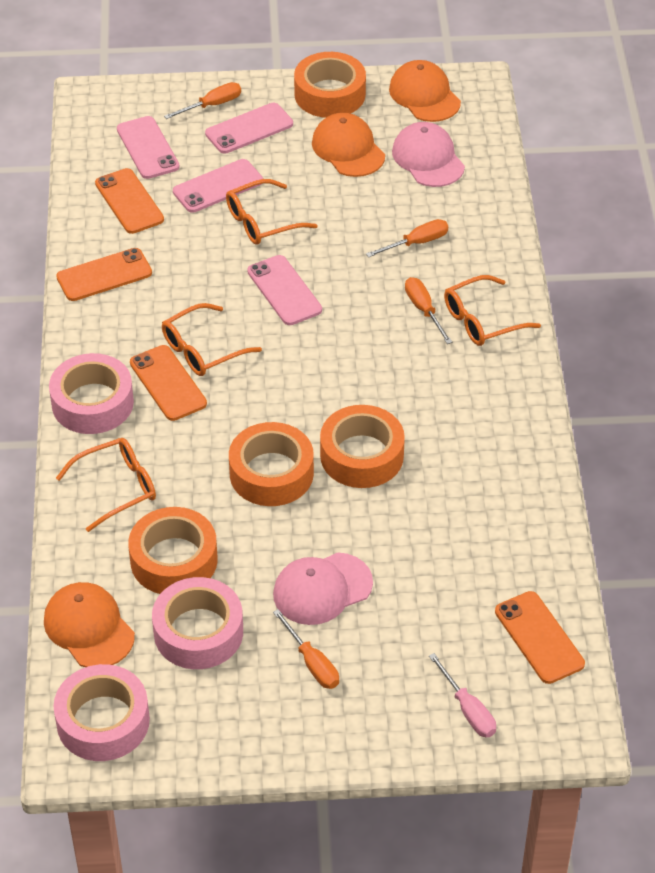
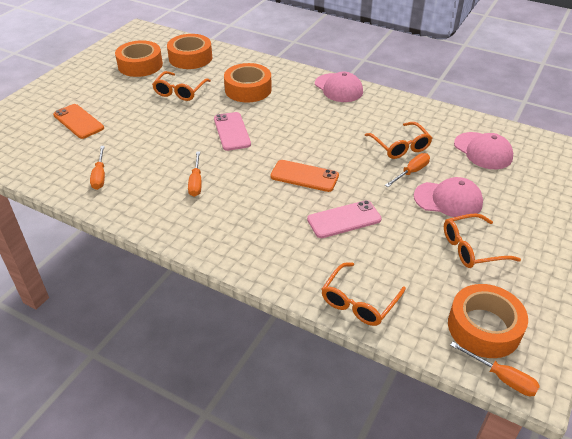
orange cap: 3 -> 0
orange phone: 4 -> 2
pink cap: 2 -> 3
pink phone: 4 -> 2
pink screwdriver: 1 -> 0
pink tape: 3 -> 0

